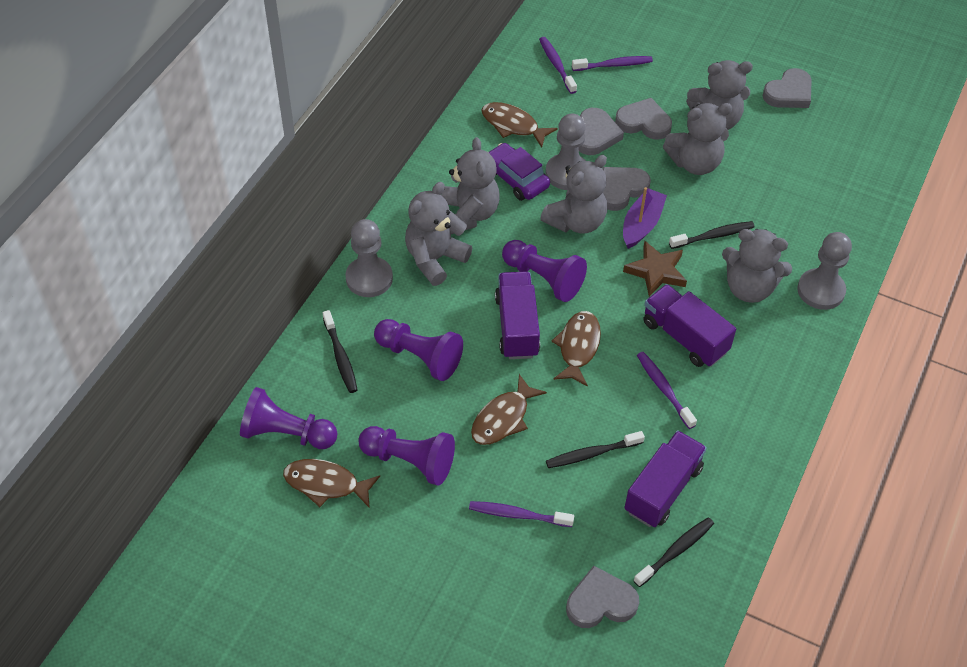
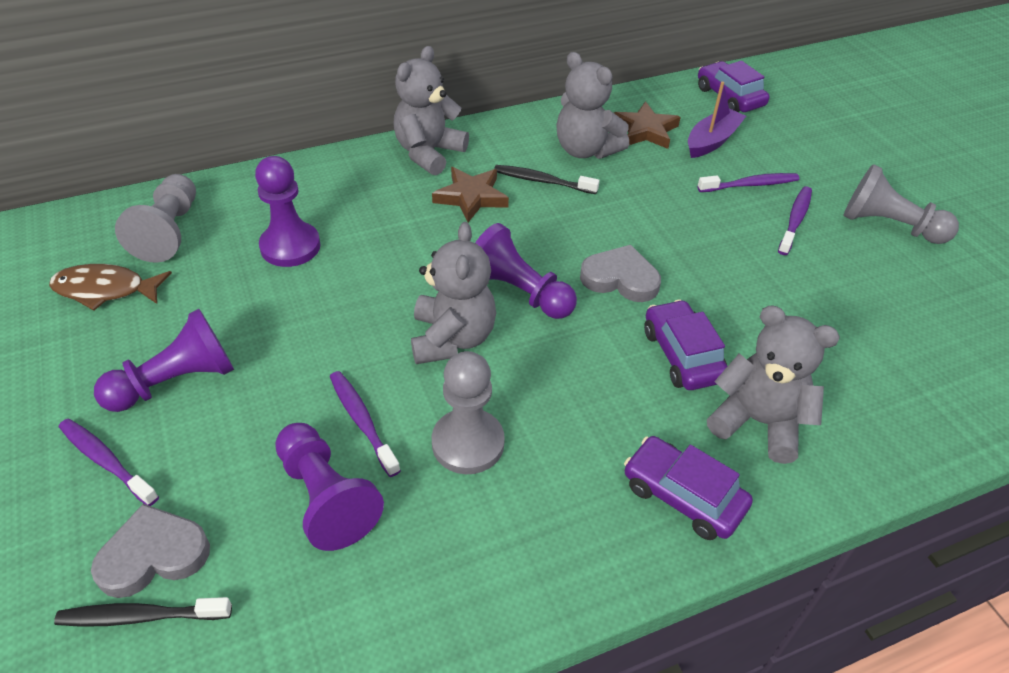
black toothbrush: 4 -> 2
brown fish: 4 -> 1
brown star: 1 -> 2
grey heart: 5 -> 2
grey teddy bear: 6 -> 4
purple car: 1 -> 3
purple truck: 3 -> 0

